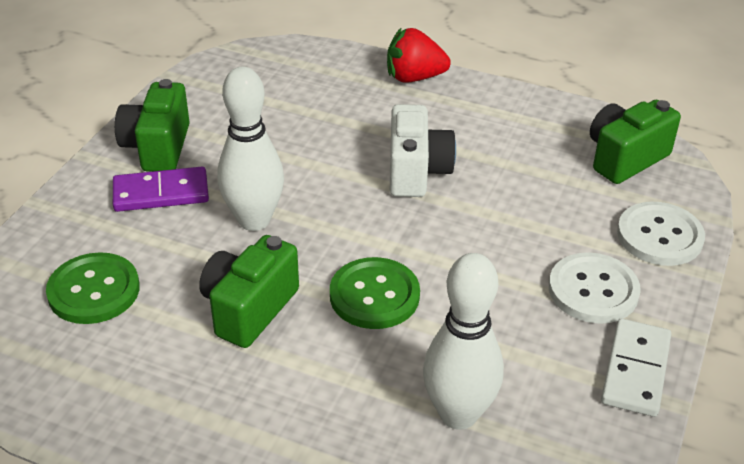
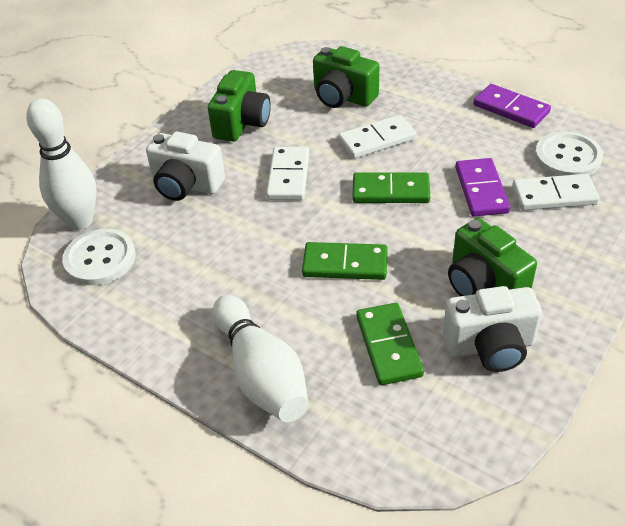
green button: 2 -> 0
green domino: 0 -> 3
purple domino: 1 -> 2
red strawberry: 1 -> 0
white camera: 1 -> 2
white domino: 1 -> 3

